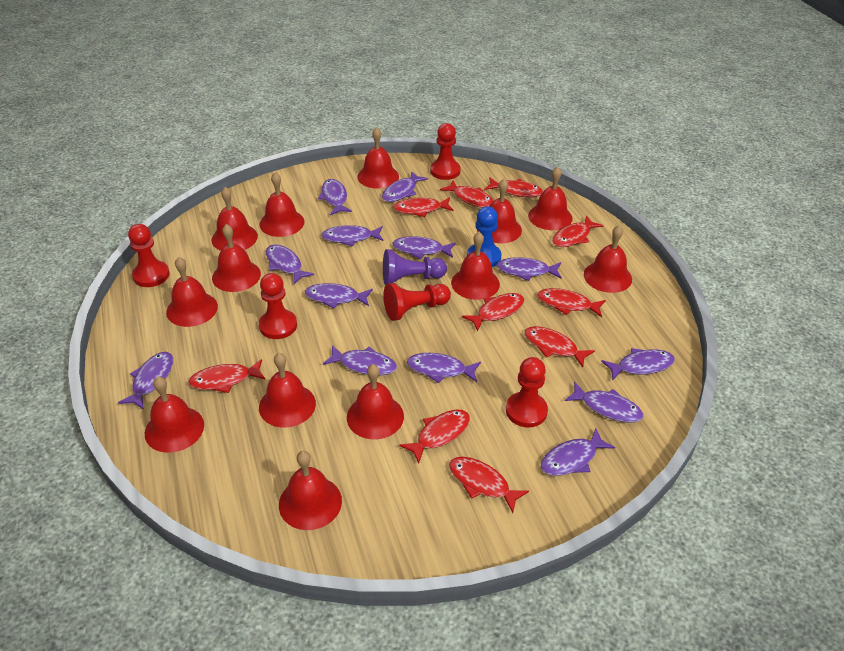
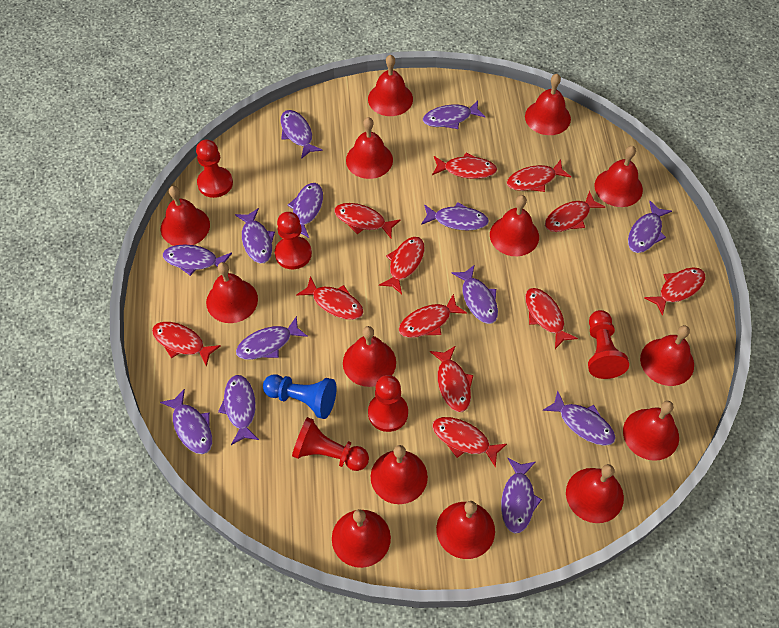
purple pawn: 1 -> 0
red bell: 13 -> 14
red fish: 10 -> 12

